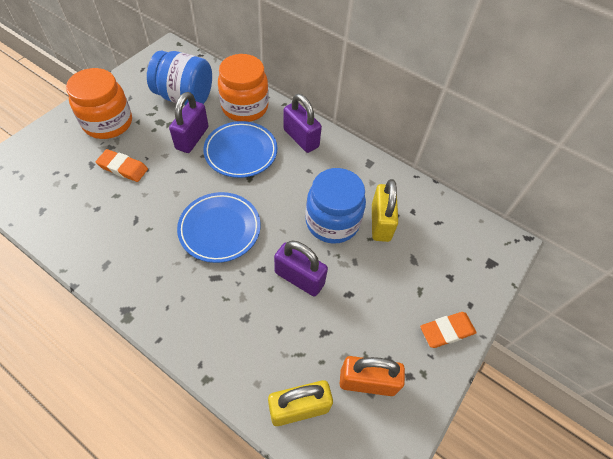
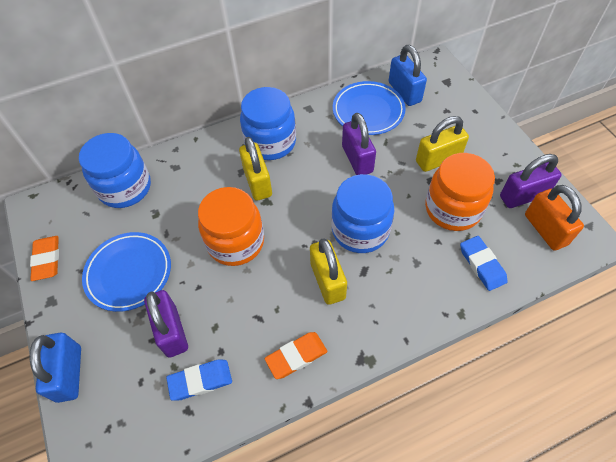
blue eraser: 0 -> 2
blue jar: 2 -> 3
blue padlock: 0 -> 2
yellow padlock: 2 -> 3

